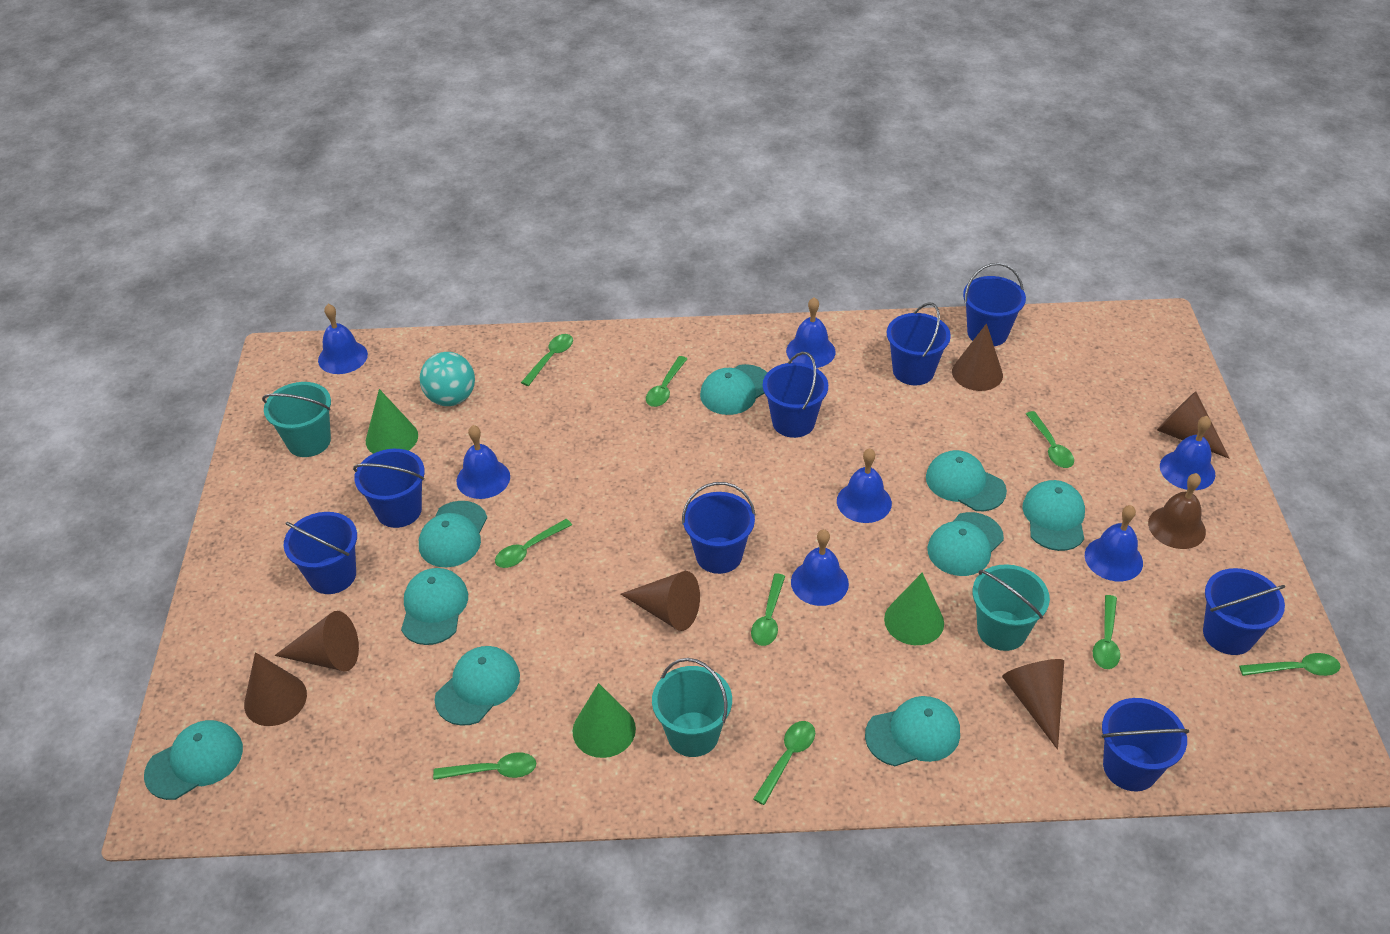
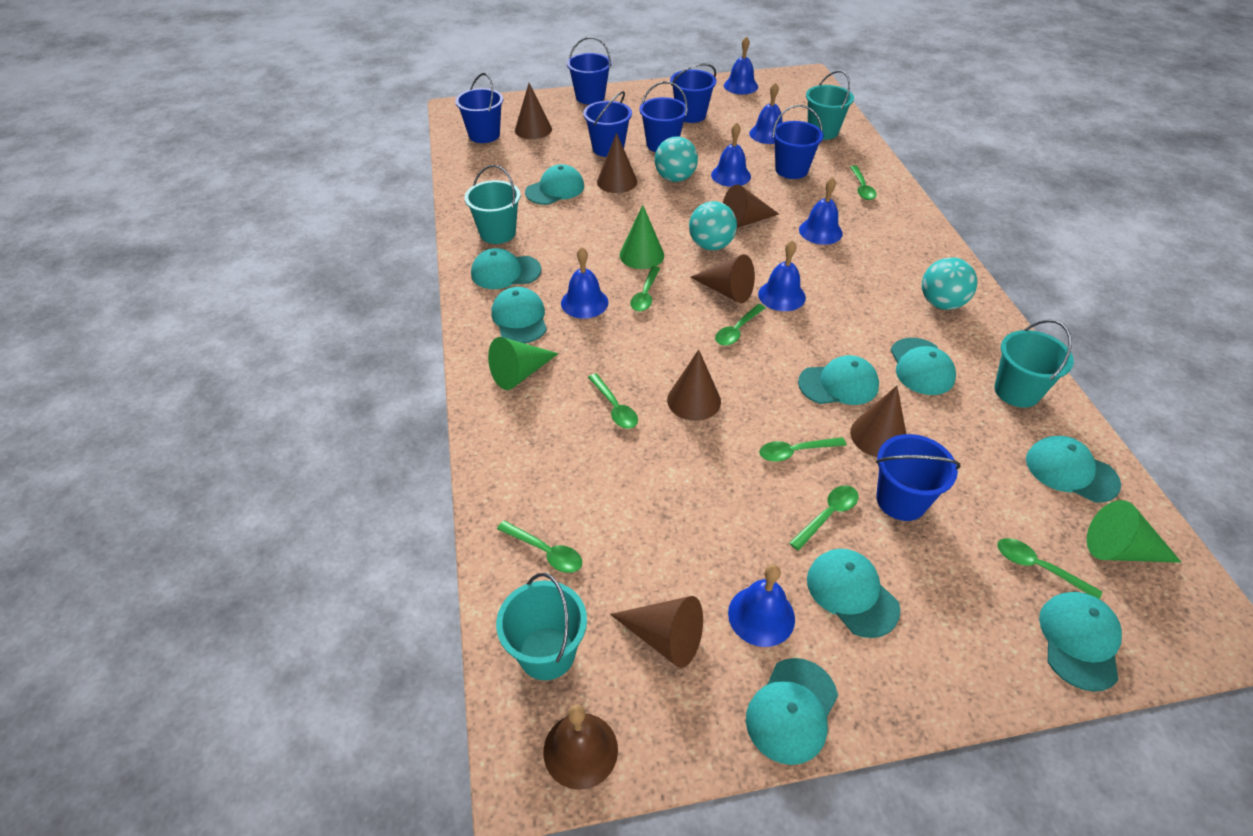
blue bucket: 8 -> 7
brown cone: 6 -> 7
green spoon: 9 -> 8
turquoise ball: 1 -> 3
turquoise bucket: 3 -> 4

